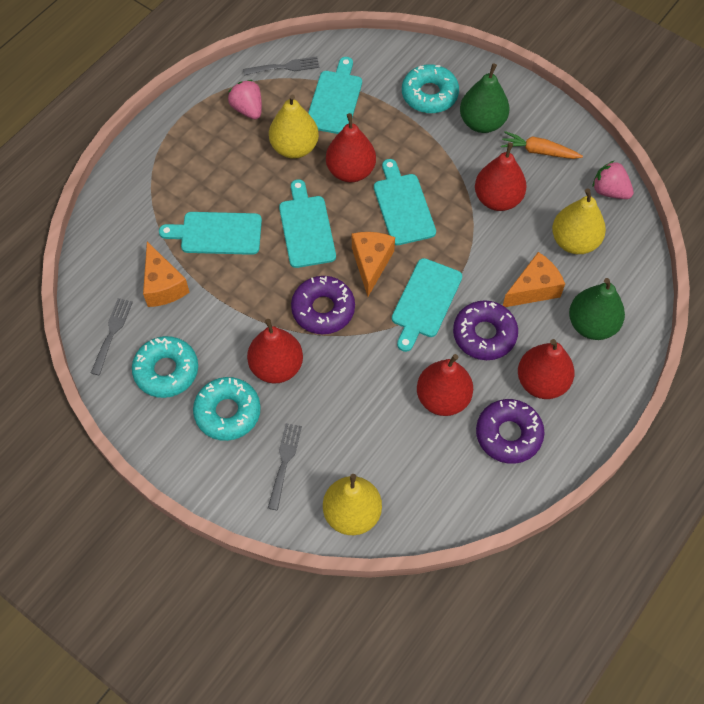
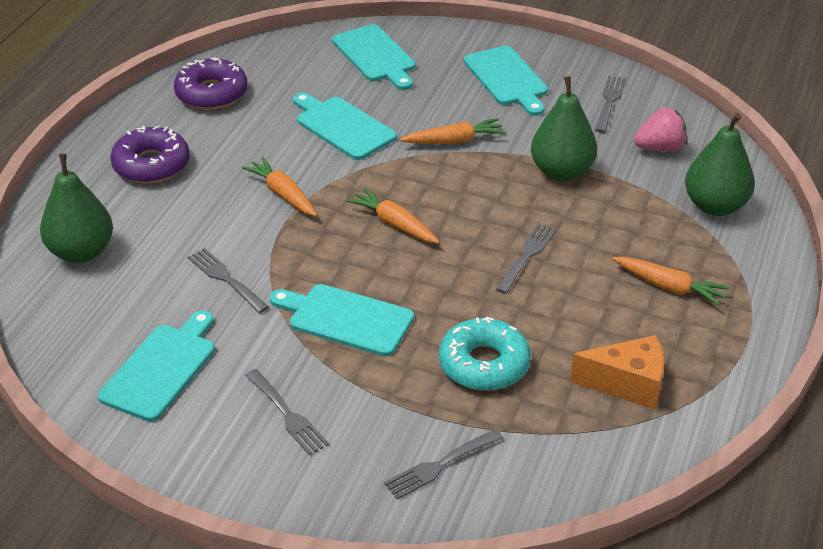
green pear: 2 -> 3
grey fork: 3 -> 5
orange carrot: 1 -> 4
orange cheese: 3 -> 1
pink strawberry: 2 -> 1
purple donut: 3 -> 2
red pear: 5 -> 0
turquoise donut: 3 -> 1
yellow pear: 3 -> 0

